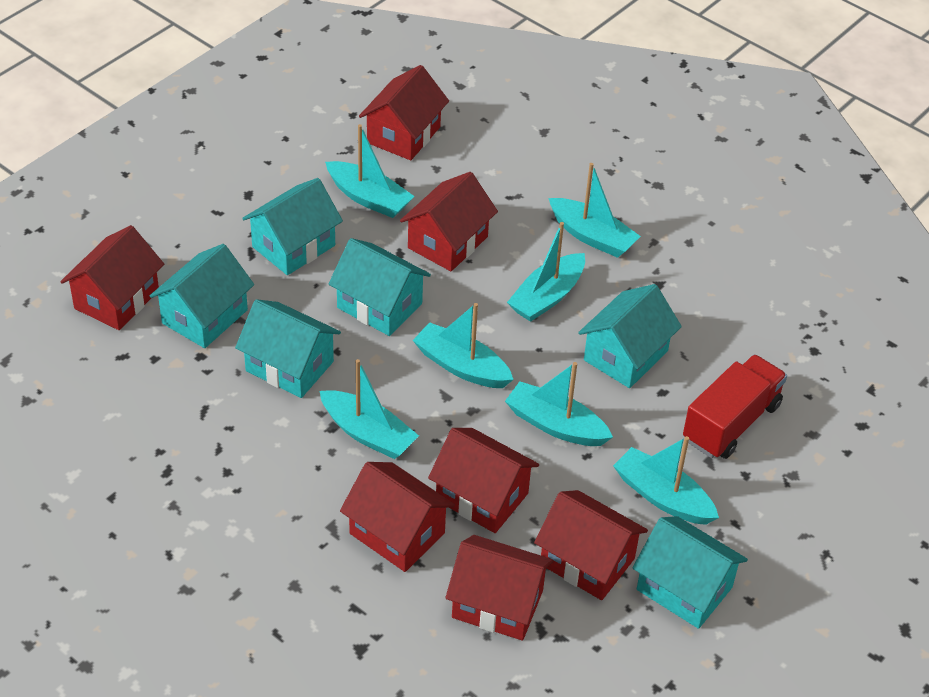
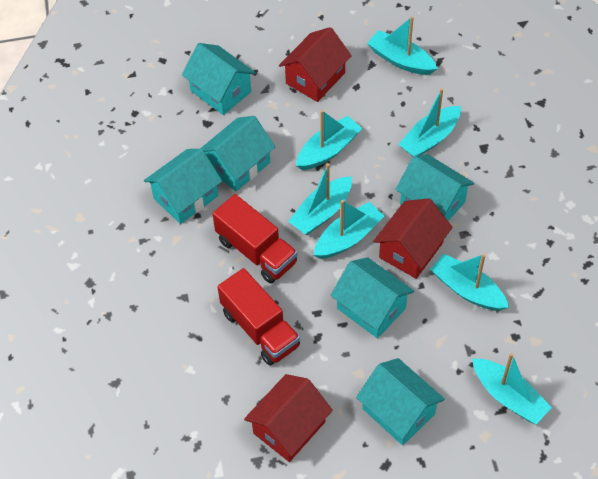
red house: 7 -> 3
red truck: 1 -> 2

